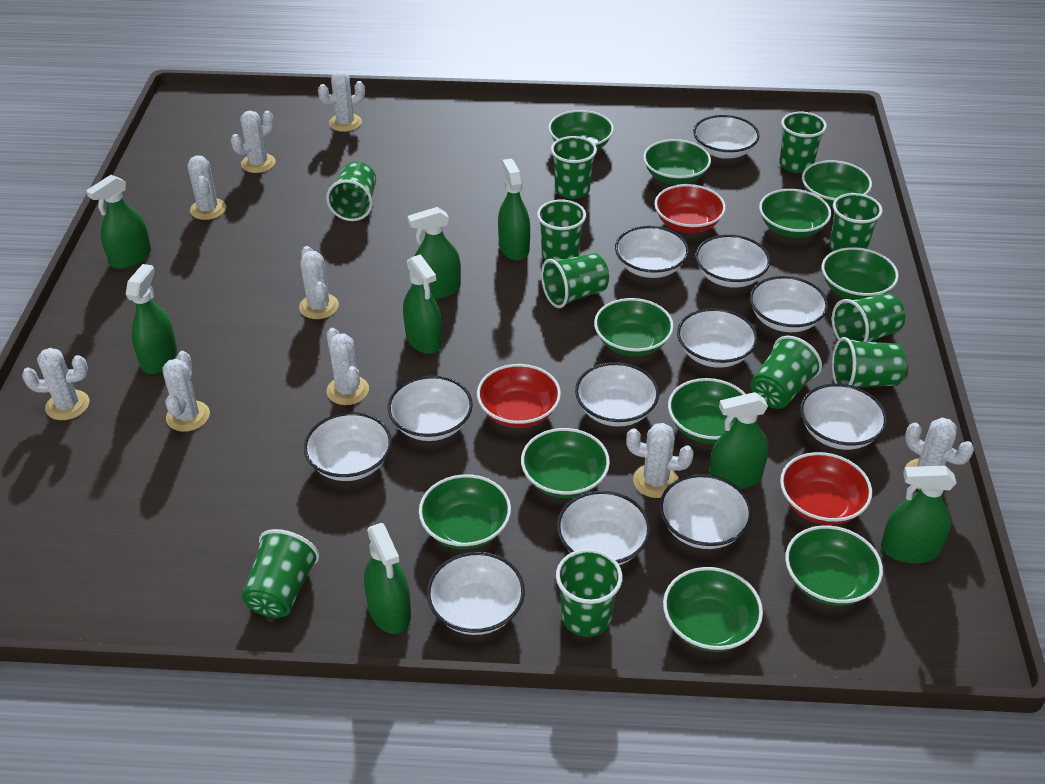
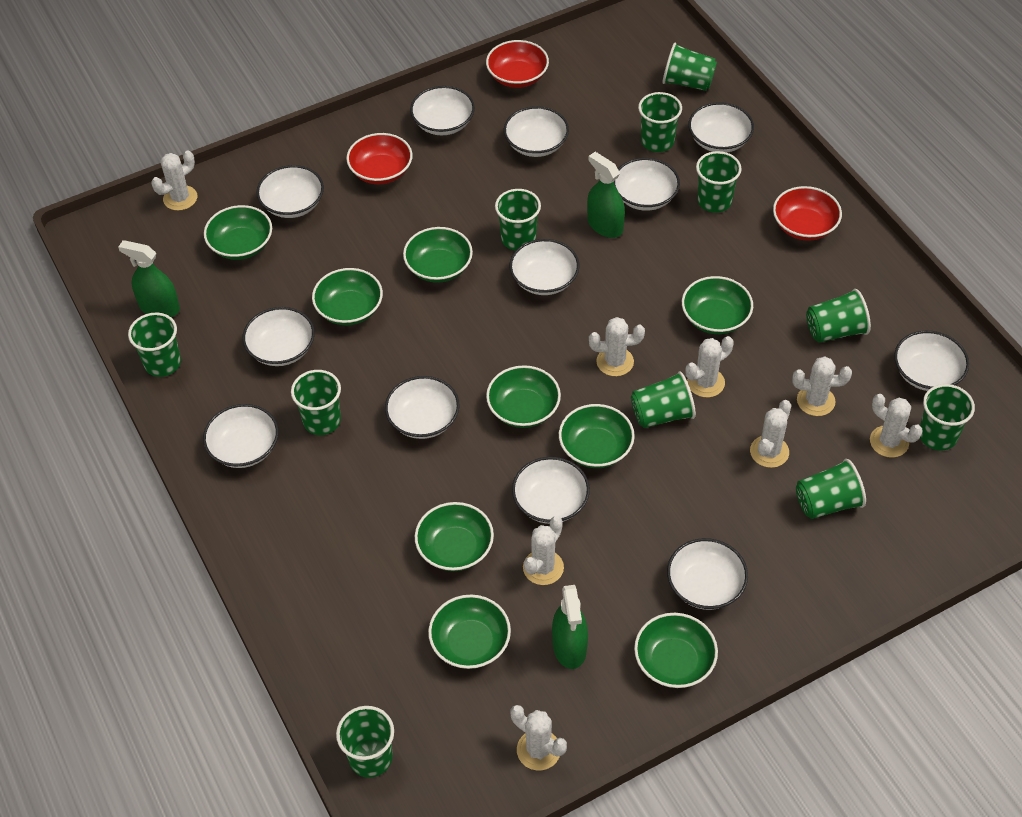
green bowl: 11 -> 9
green spray bottle: 8 -> 3
white cactus: 9 -> 8

